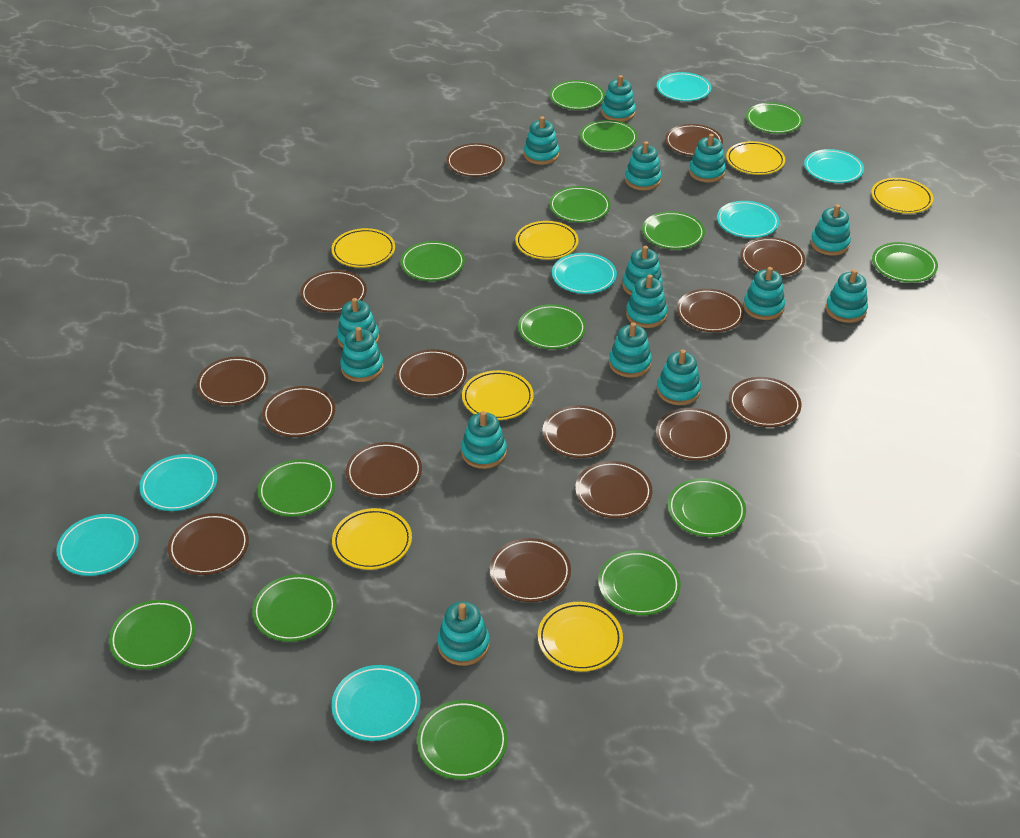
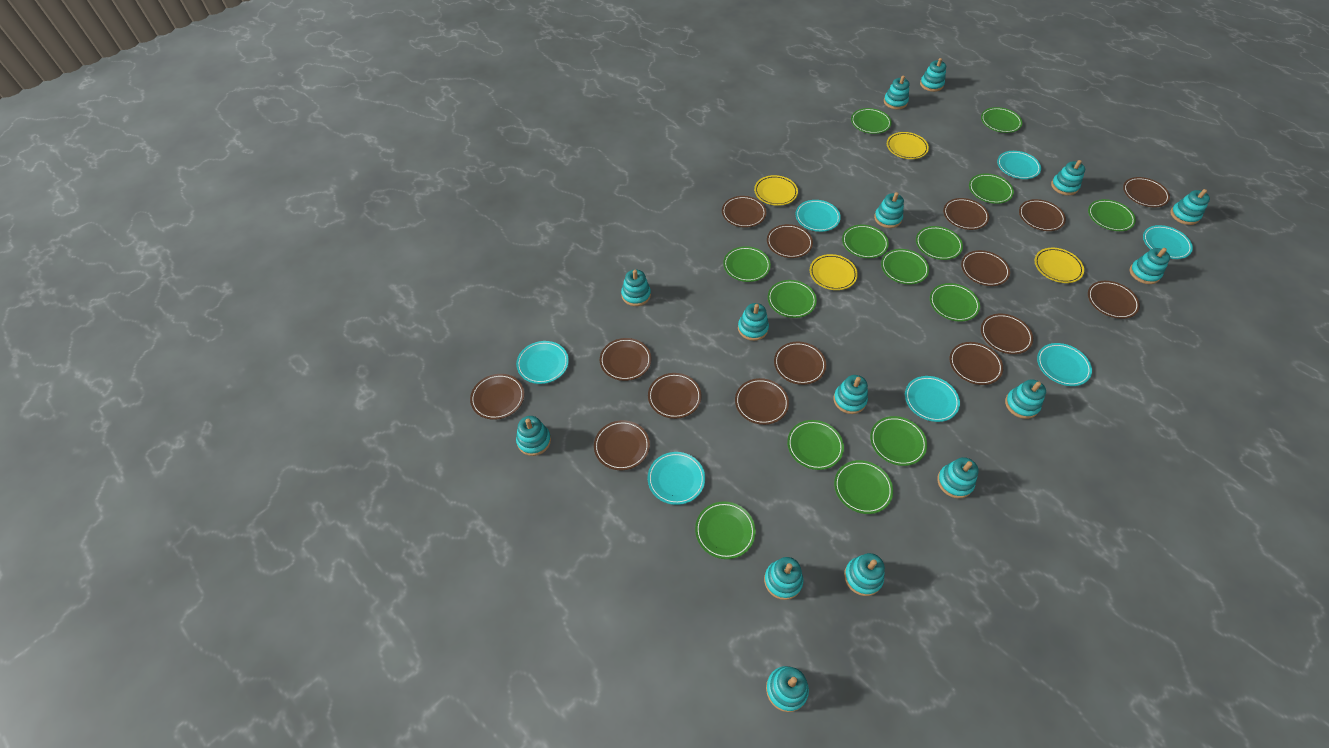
yellow plate: 7 -> 4

